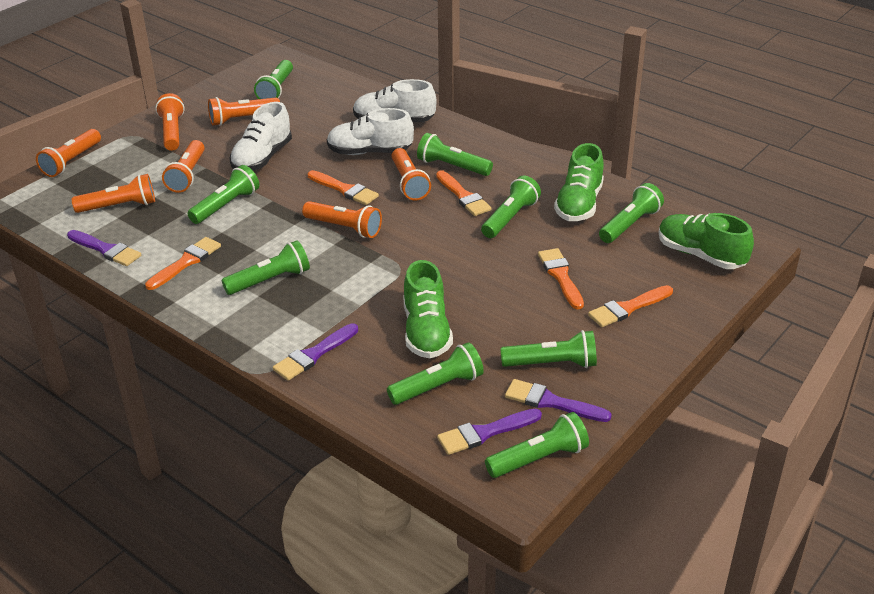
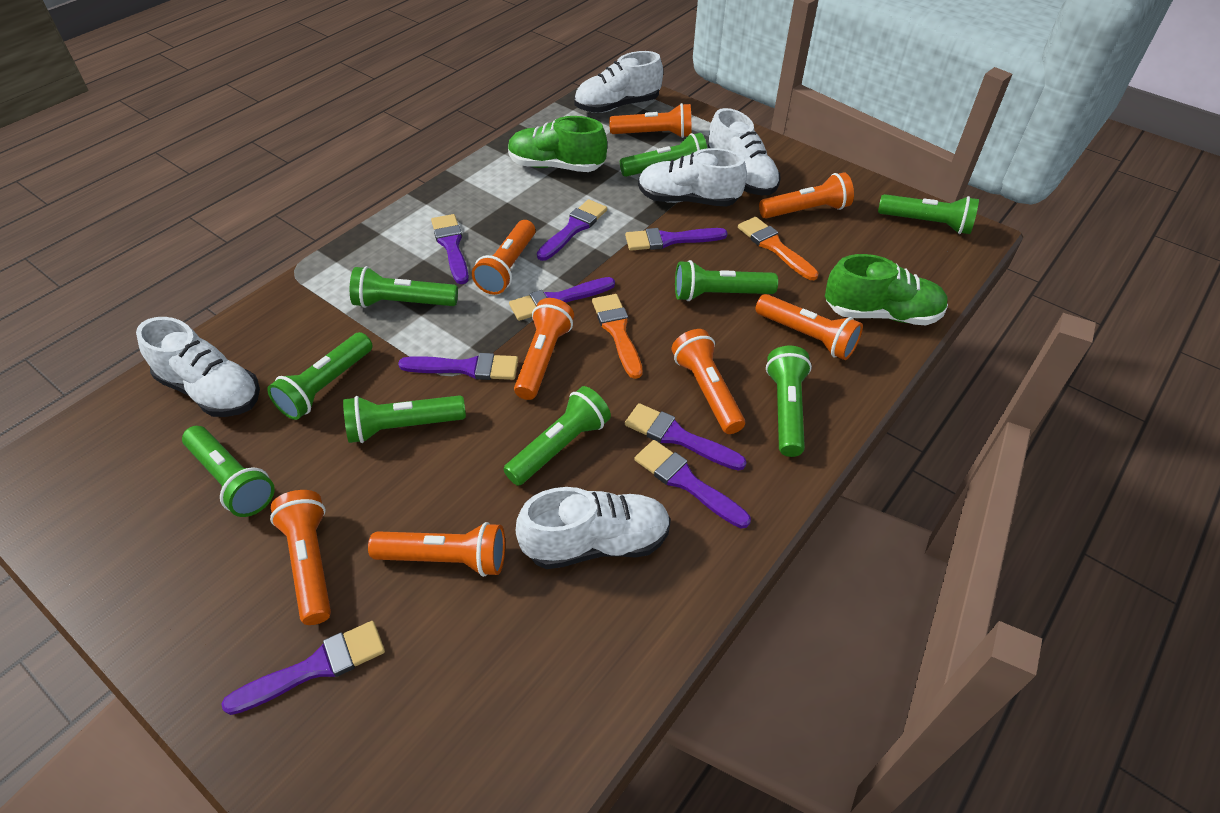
green shoe: 3 -> 2
orange brush: 5 -> 2
orange flashlight: 7 -> 8
purple brush: 4 -> 8
white shoe: 3 -> 5

